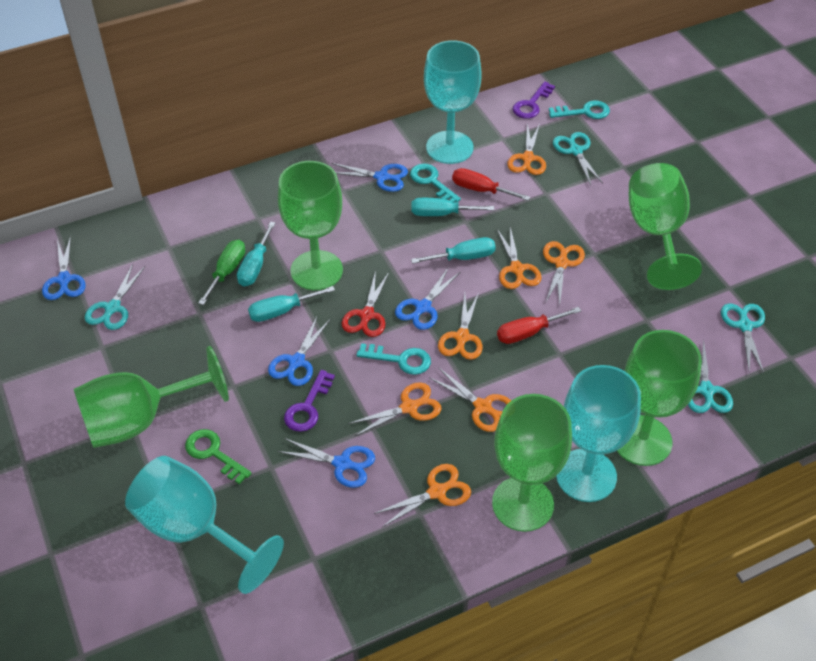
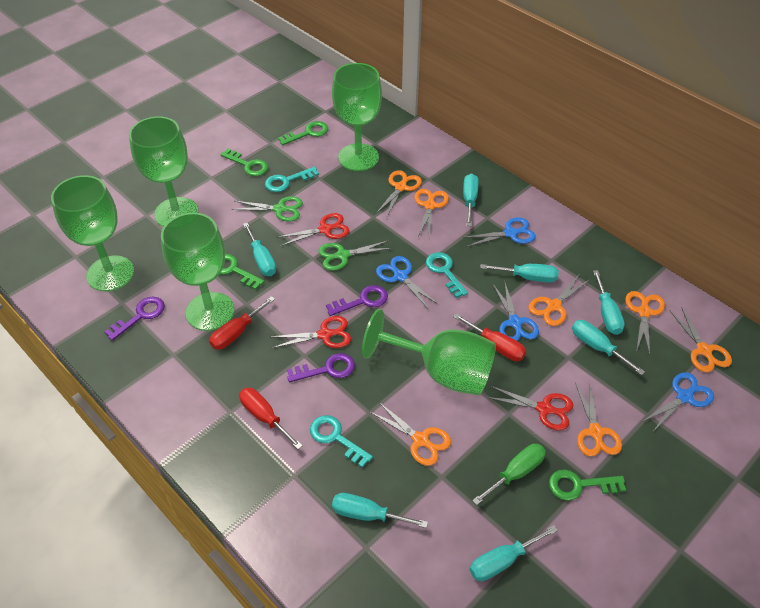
blue scissors: 5 -> 4
green key: 1 -> 4
green scissors: 0 -> 2
purple key: 2 -> 3
red scissors: 1 -> 3
red screwdriver: 2 -> 3
turquoise goblet: 3 -> 0
turquoise scissors: 4 -> 0
turquoise screwdriver: 4 -> 7

